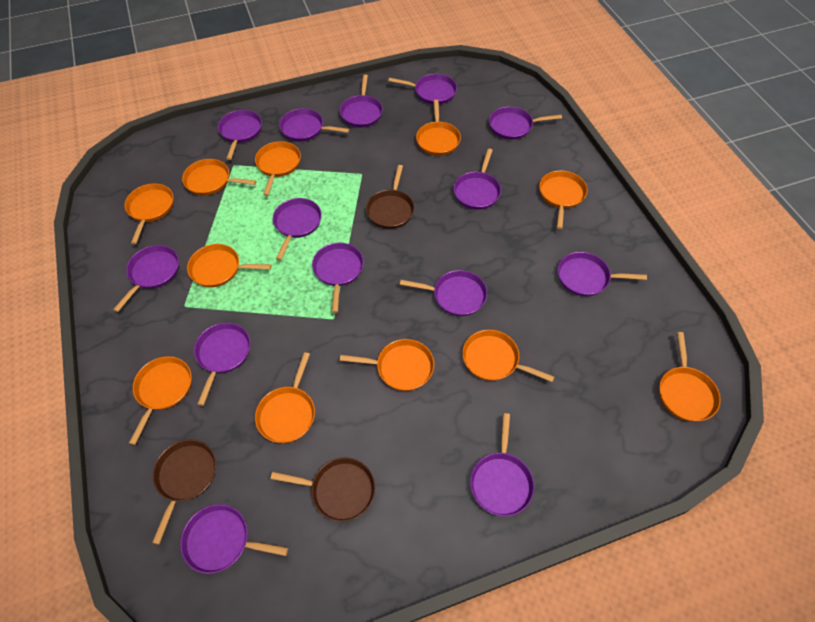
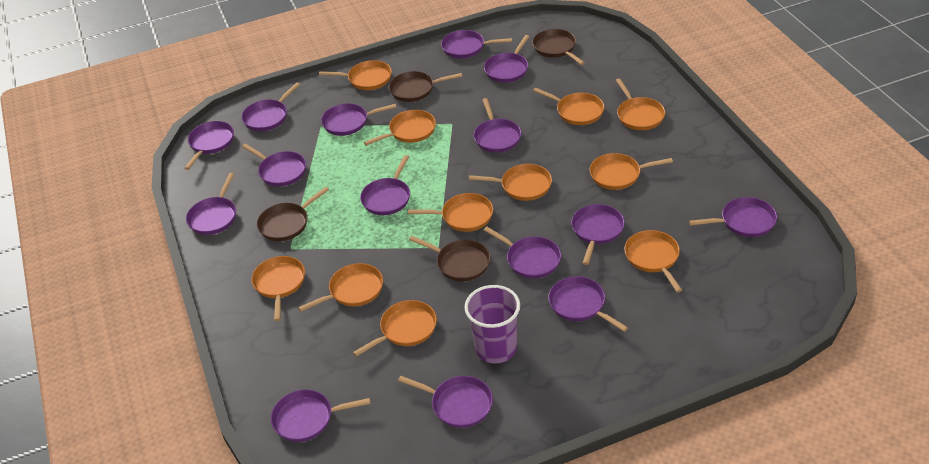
brown pan: 3 -> 4
purple cup: 0 -> 1
purple pan: 14 -> 15

